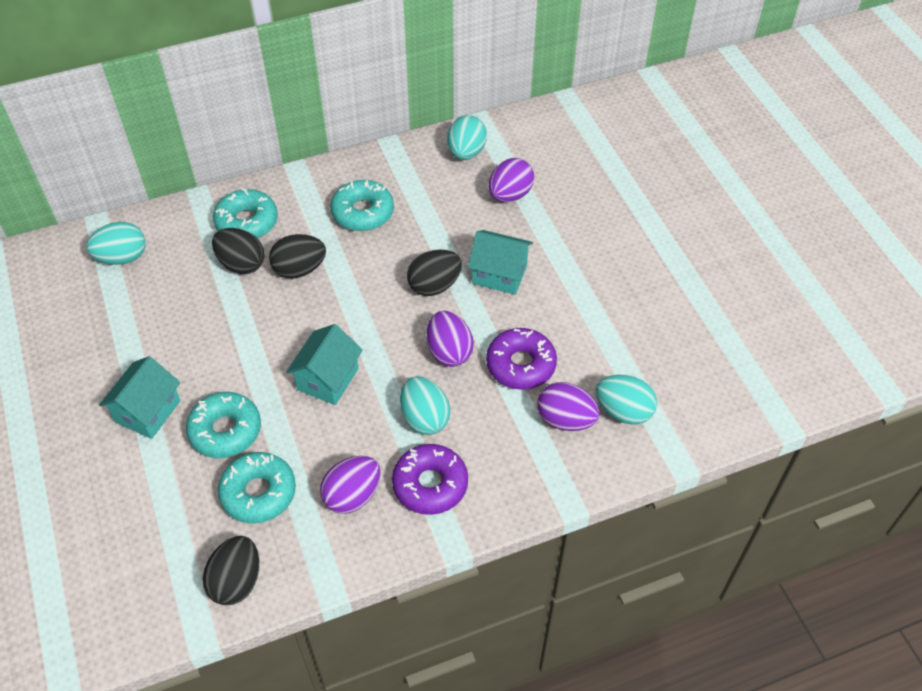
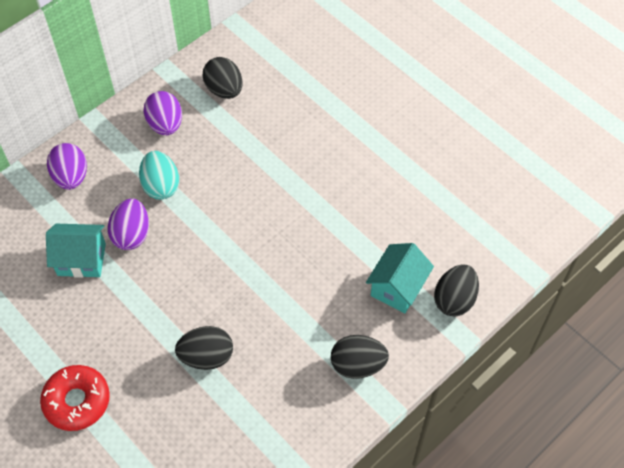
purple donut: 2 -> 0
purple egg: 4 -> 3
red donut: 0 -> 1
turquoise donut: 4 -> 0
turquoise egg: 4 -> 1
turquoise house: 3 -> 2

